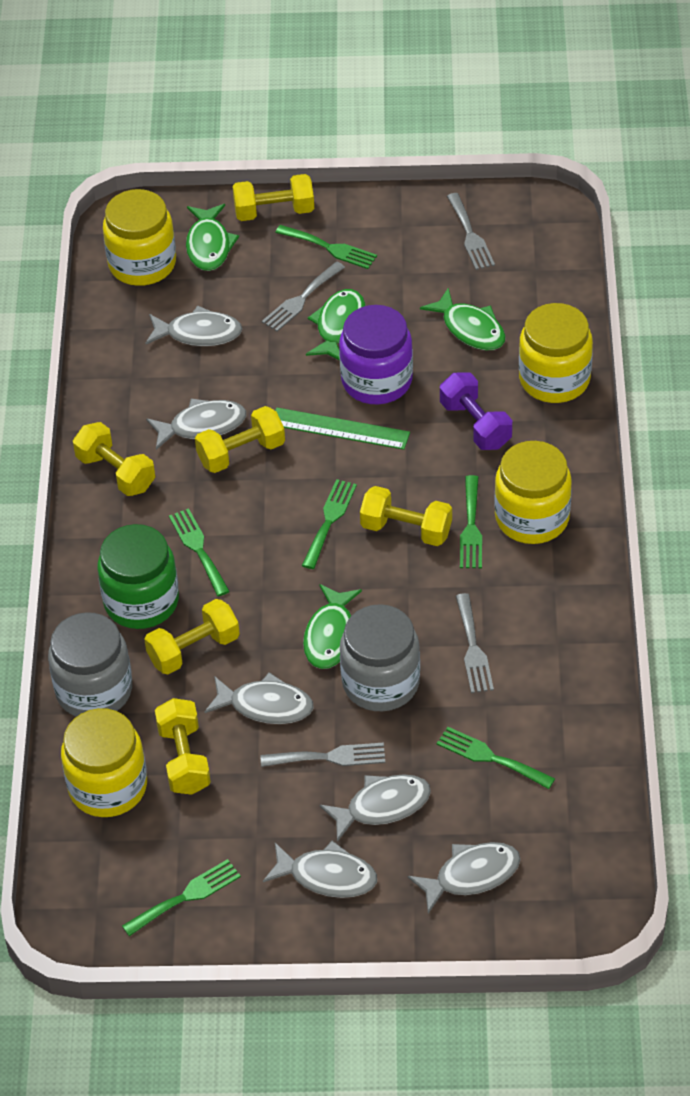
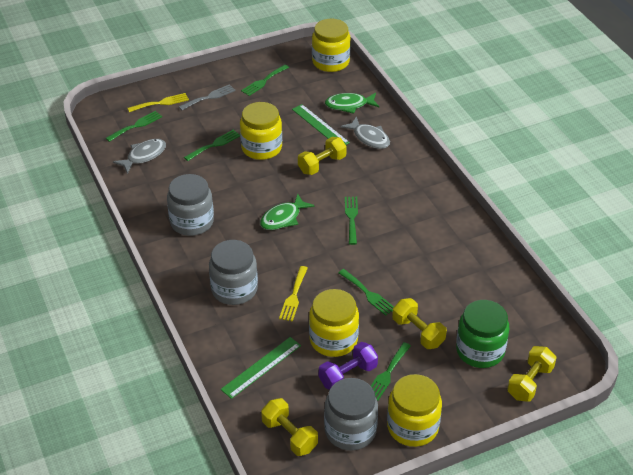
green fish: 4 -> 2
green ruler: 1 -> 2
grey fish: 6 -> 2
grey fork: 4 -> 1
grey jar: 2 -> 3
purple jar: 1 -> 0
yellow dumbbell: 6 -> 4
yellow fork: 0 -> 2

